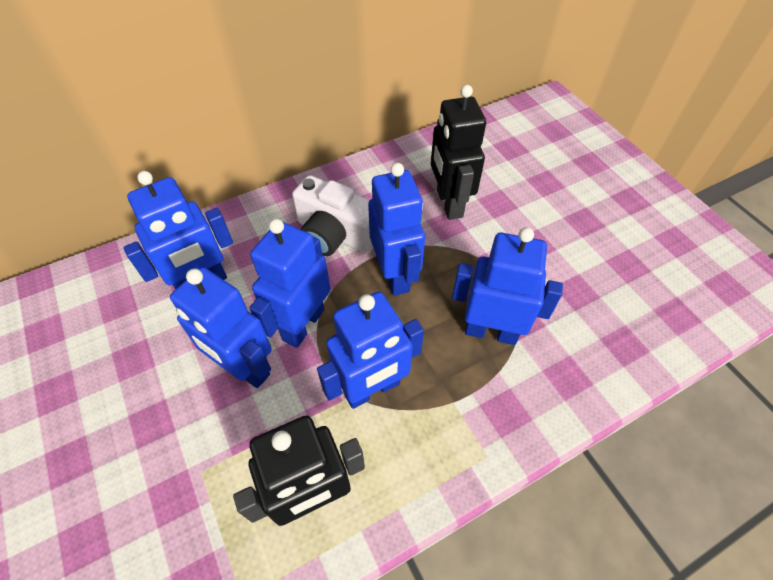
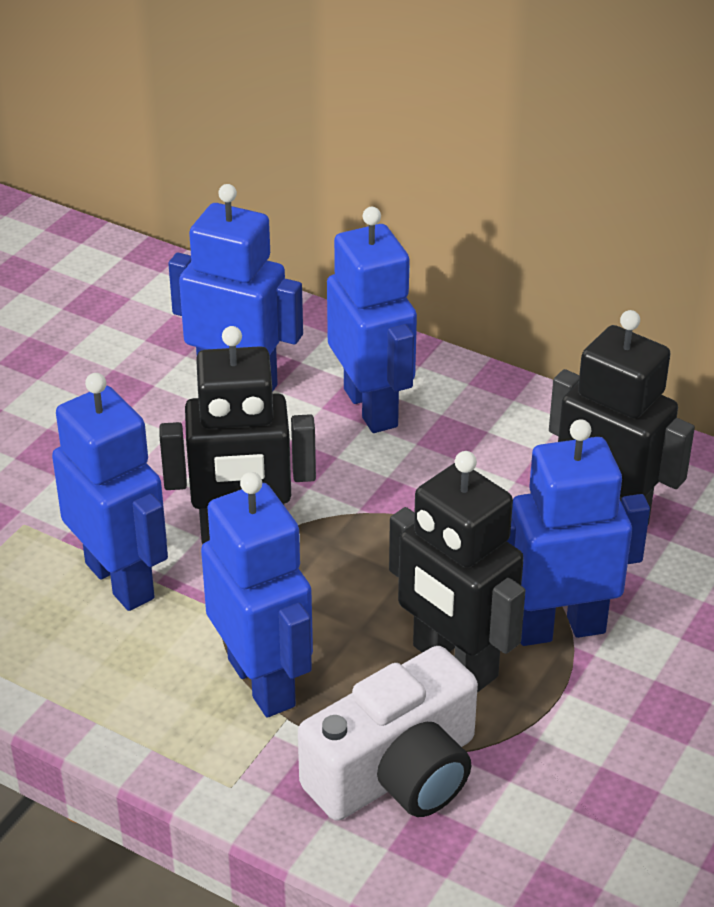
black robot: 2 -> 3
blue robot: 6 -> 5

